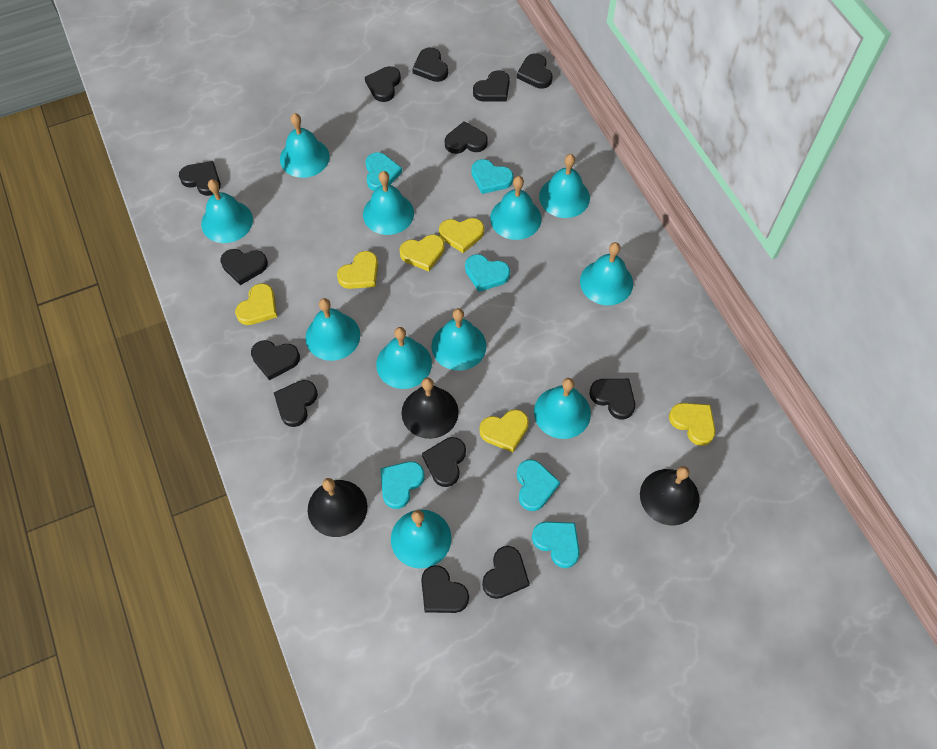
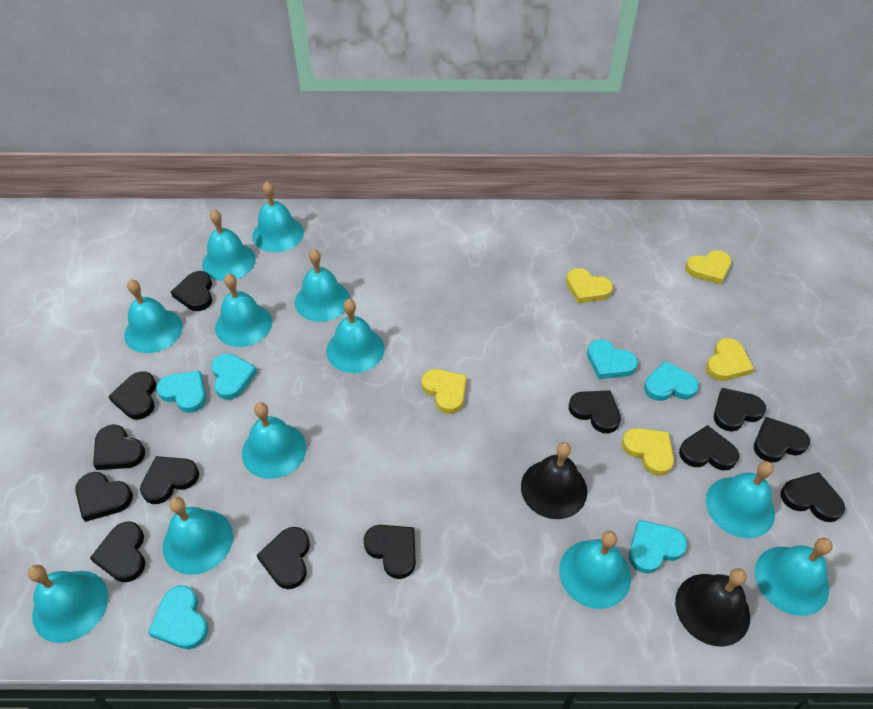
black bell: 3 -> 2
turquoise bell: 11 -> 12
yellow heart: 6 -> 5

